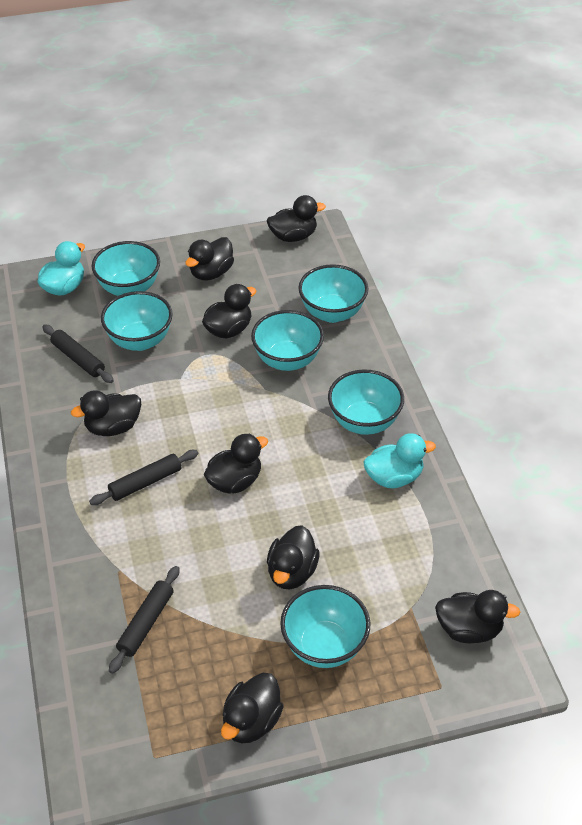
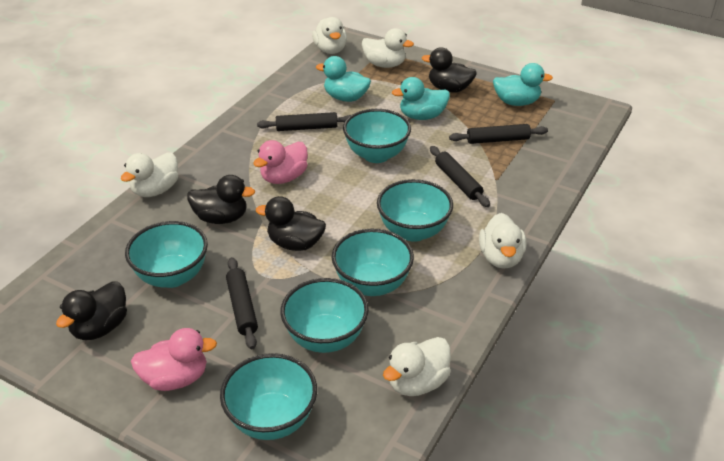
black duck: 8 -> 4
black rolling pin: 3 -> 4
pink duck: 0 -> 2
turquoise duck: 2 -> 3
white duck: 0 -> 5

